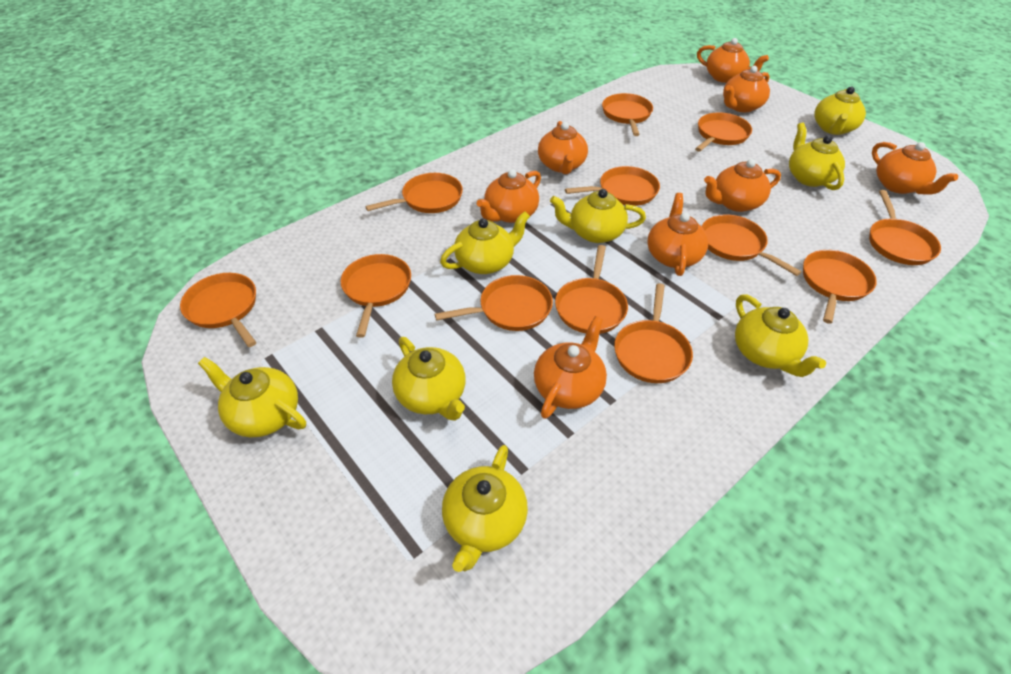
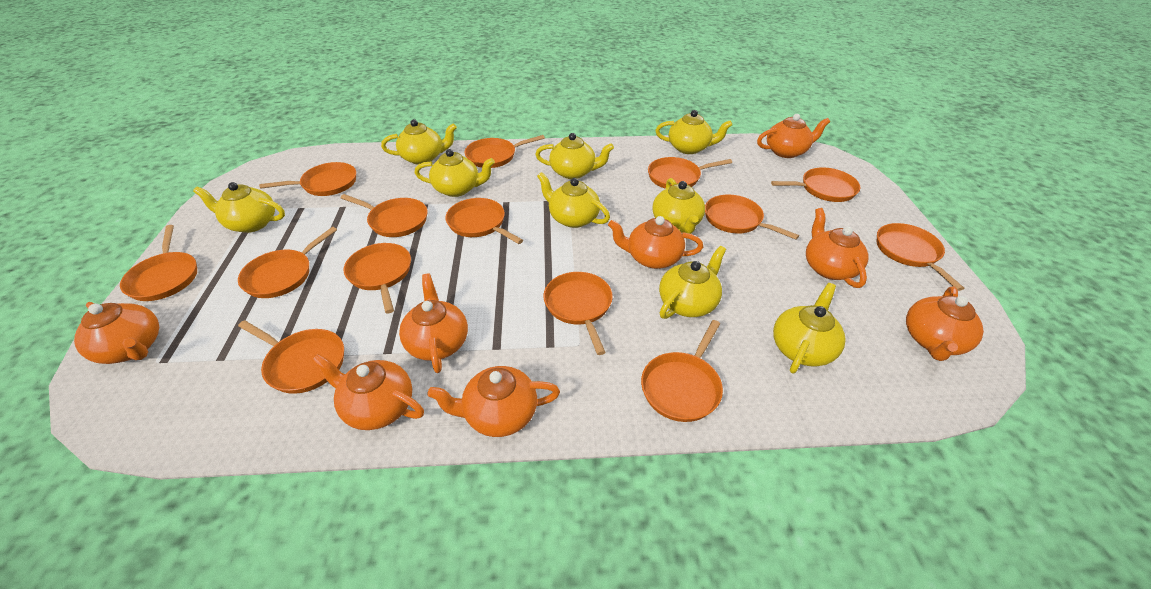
orange pan: 12 -> 14
yellow teapot: 8 -> 9

